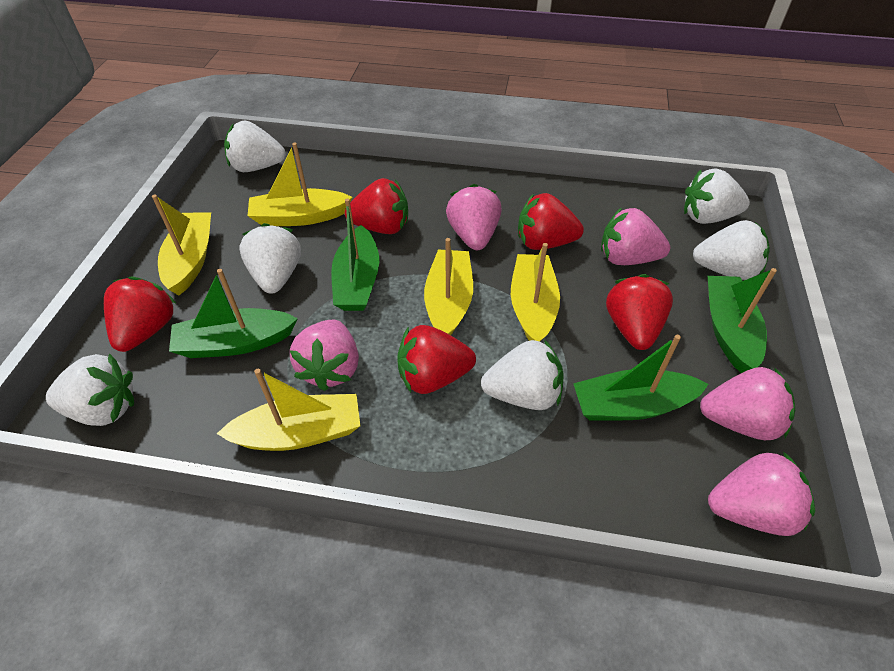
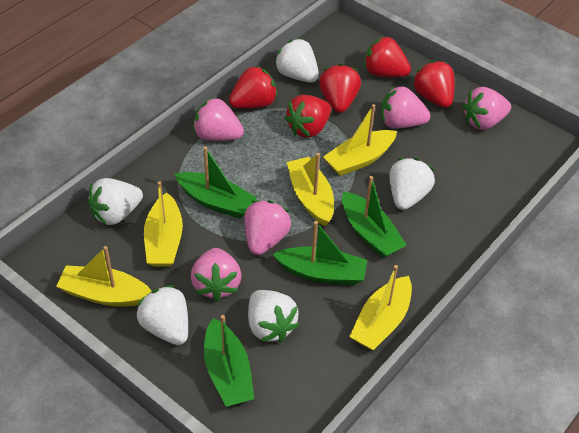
white strawberry: 6 -> 5

